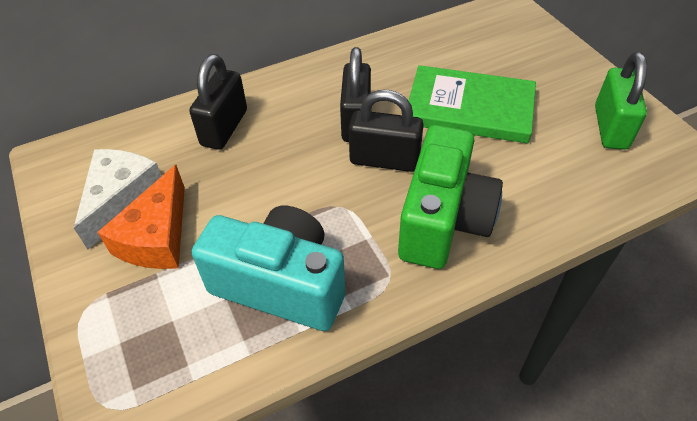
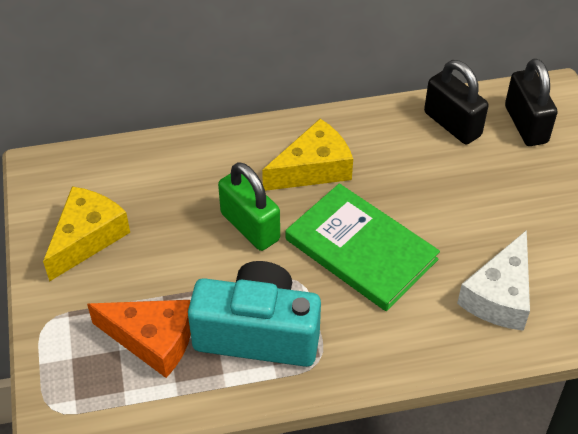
black padlock: 3 -> 2
green camera: 1 -> 0
yellow cheese: 0 -> 2

